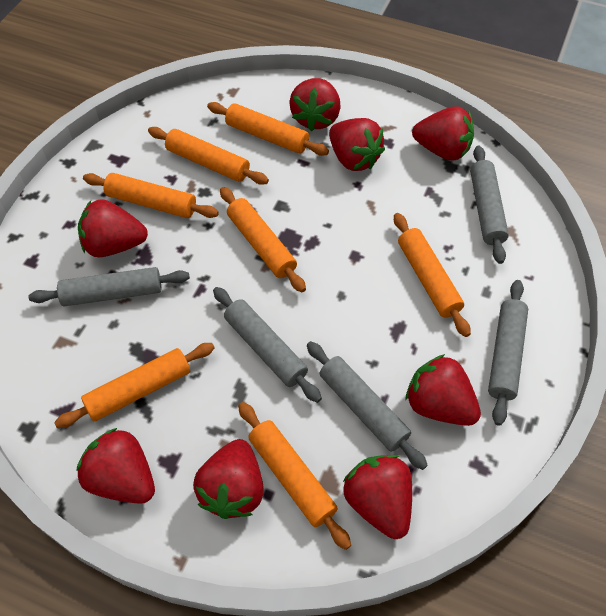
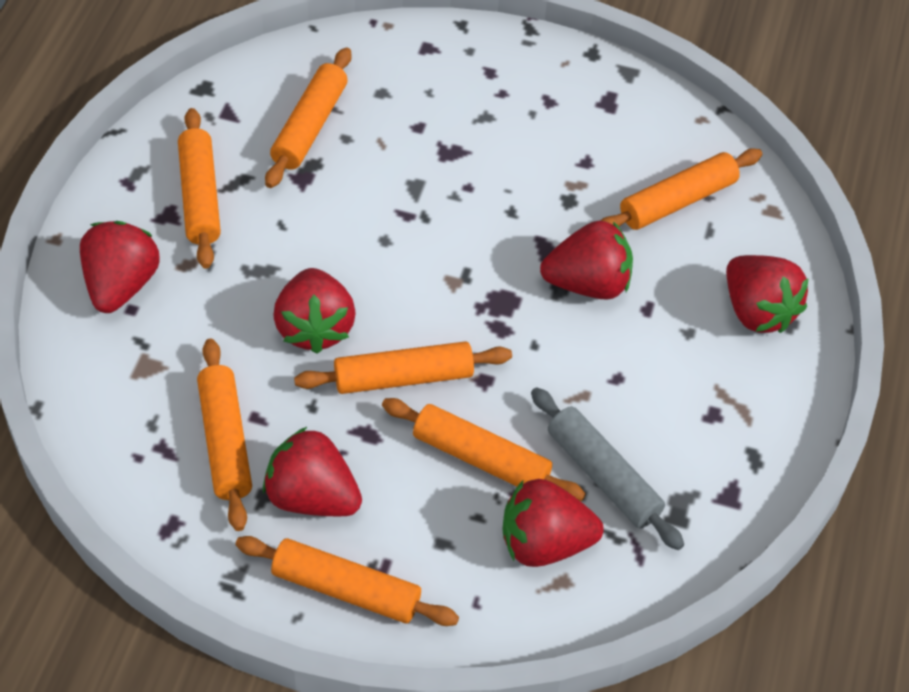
grey rolling pin: 5 -> 1
red strawberry: 8 -> 6

